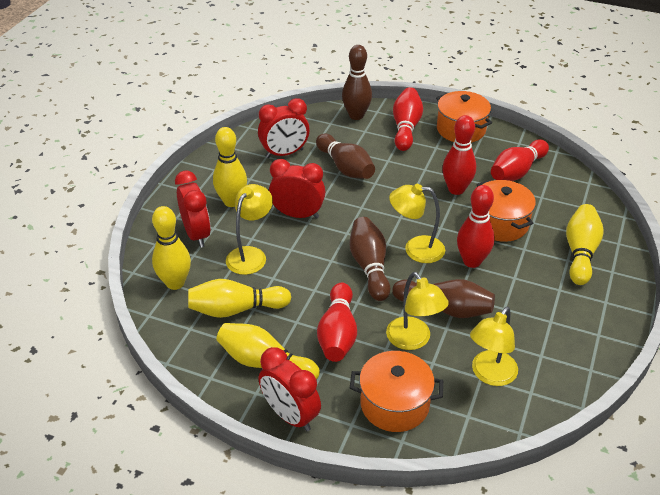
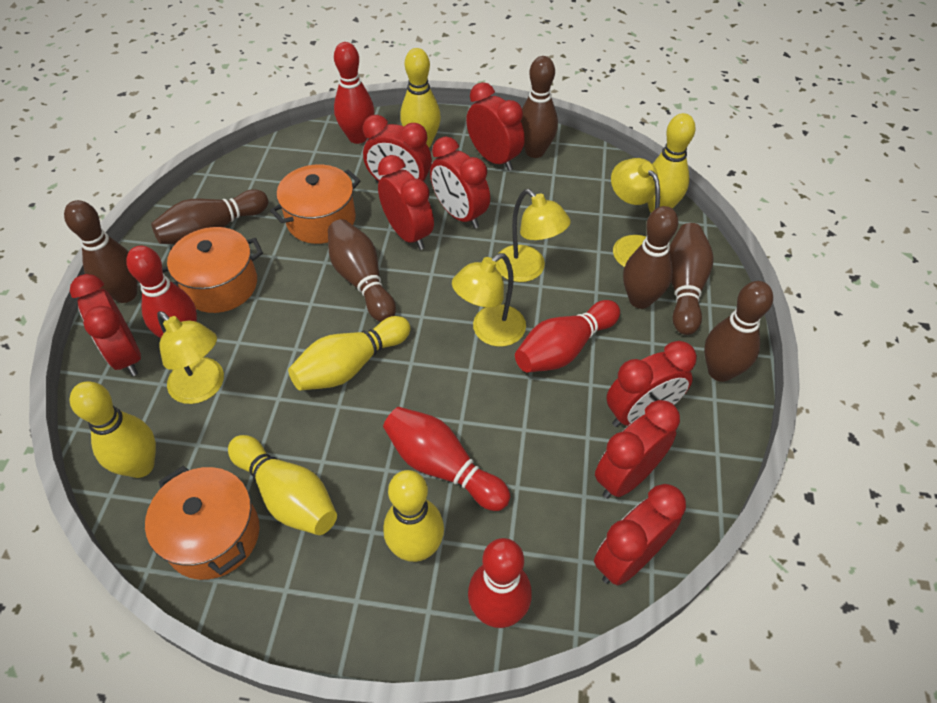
brown bowling pin: 4 -> 7
red clock: 4 -> 8
yellow bowling pin: 5 -> 6

